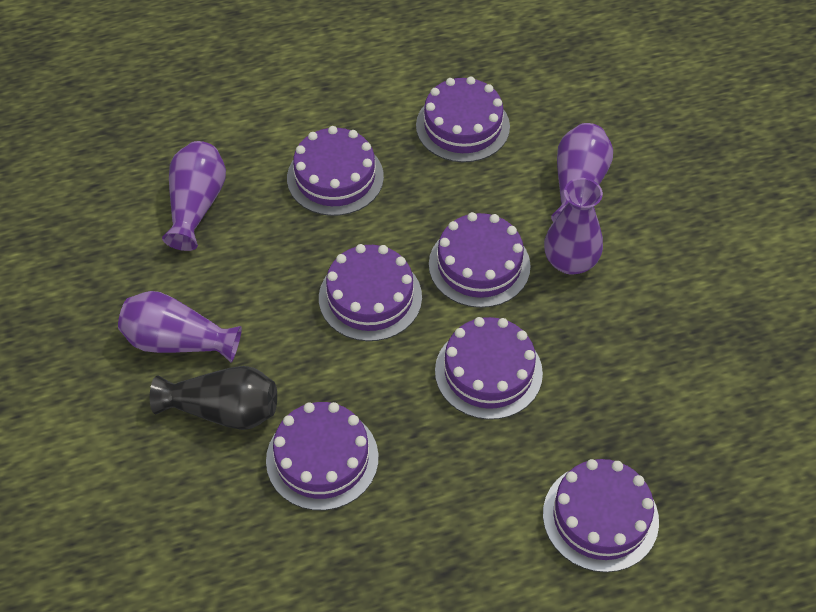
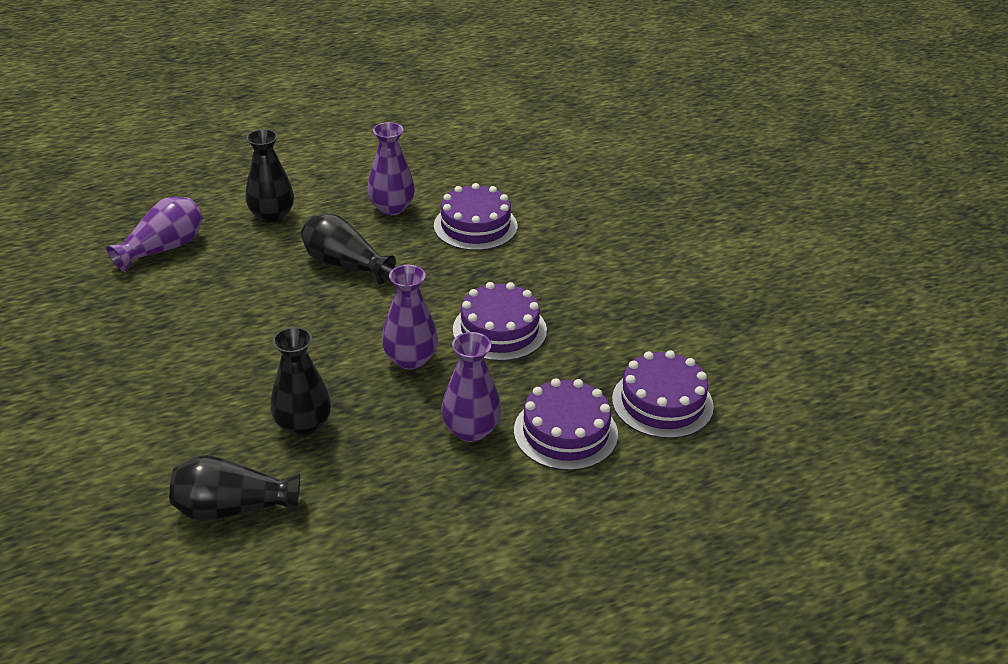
black vase: 1 -> 4
purple cake: 7 -> 4

